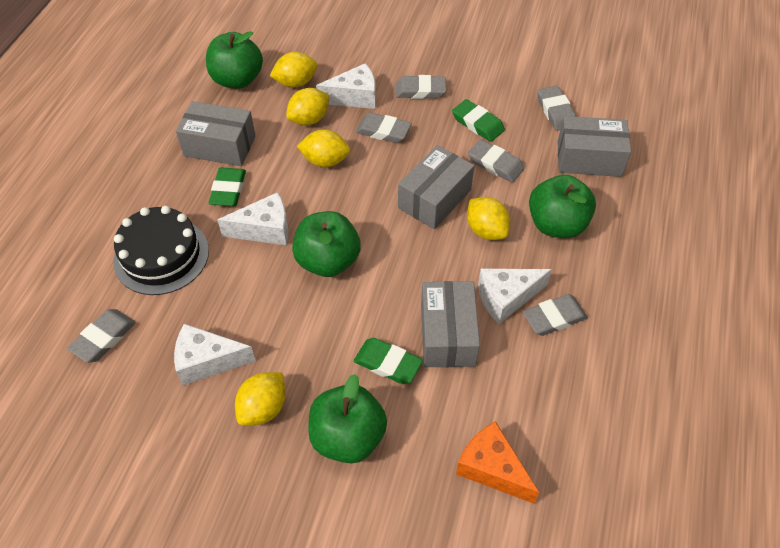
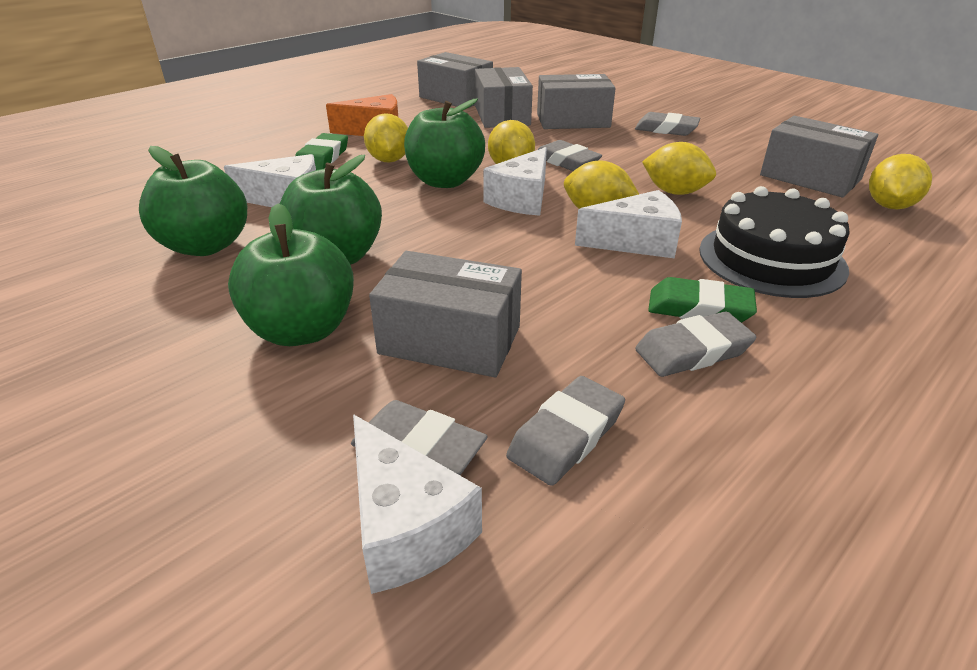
green eraser: 3 -> 2
grey box: 4 -> 5
grey eraser: 6 -> 5

